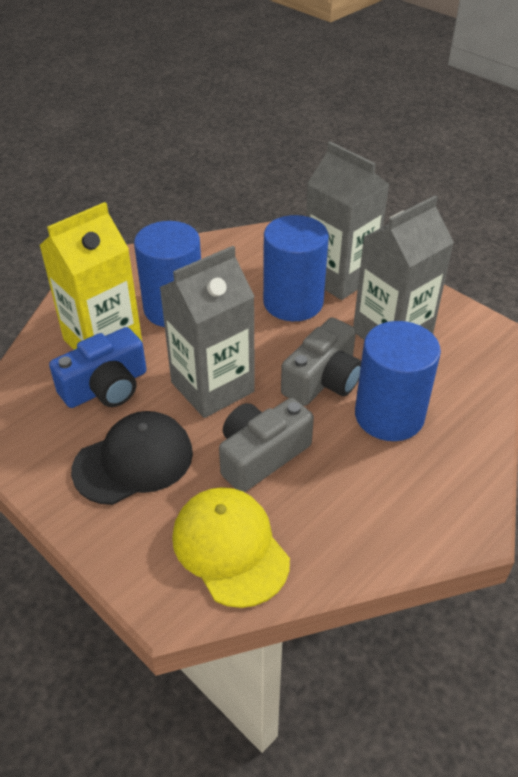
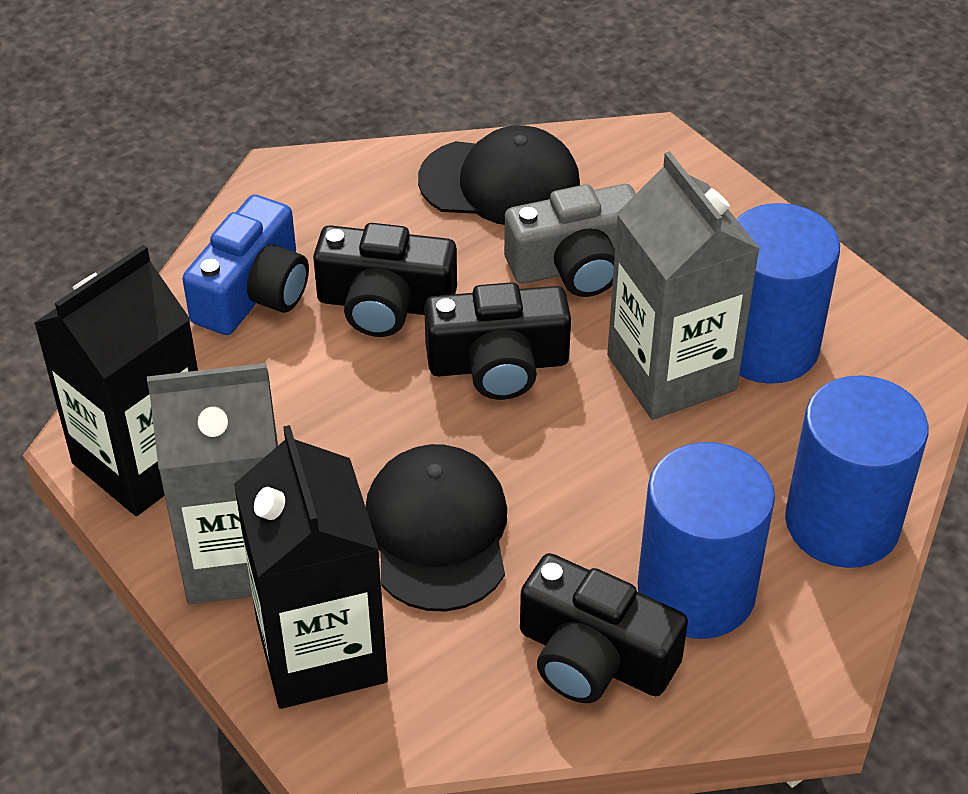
black camera: 0 -> 3
black cap: 1 -> 2
black carton: 0 -> 2
grey camera: 2 -> 1
grey carton: 3 -> 2
yellow cap: 1 -> 0
yellow carton: 1 -> 0

